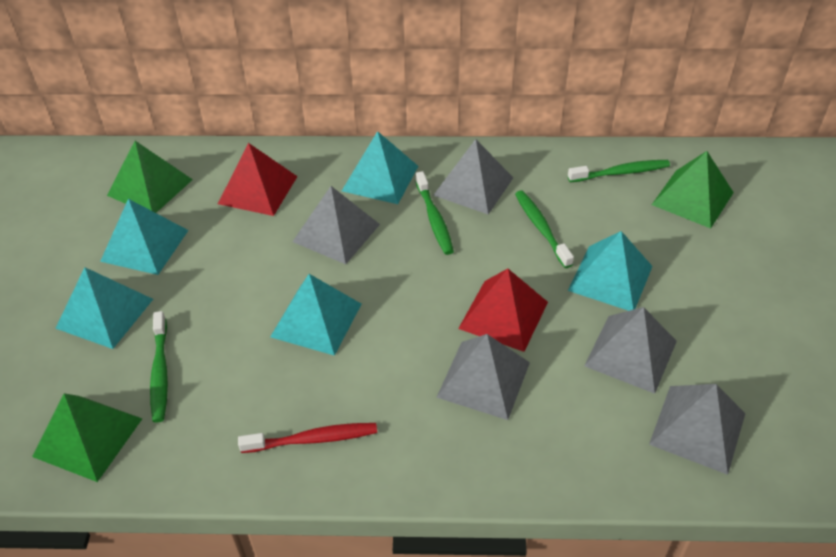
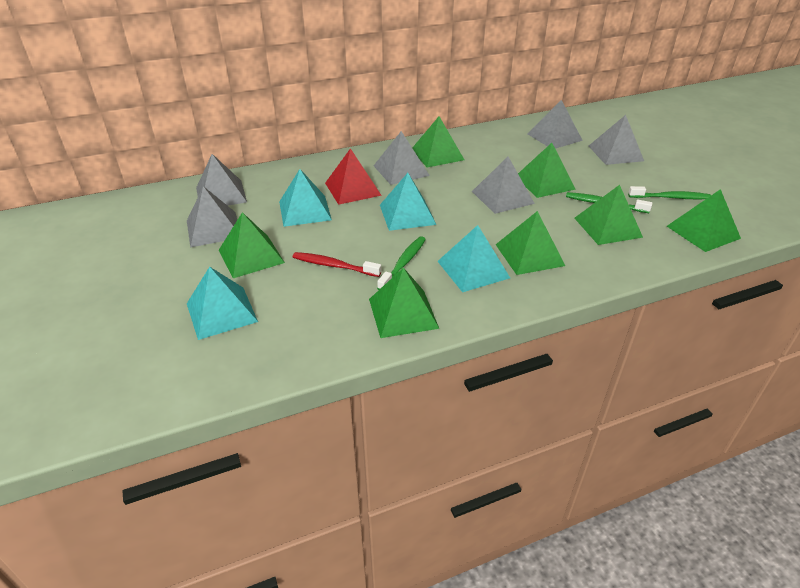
green pyramid: 3 -> 7
green toothbrush: 4 -> 3
grey pyramid: 5 -> 6
red pyramid: 2 -> 1
turquoise pyramid: 5 -> 4

